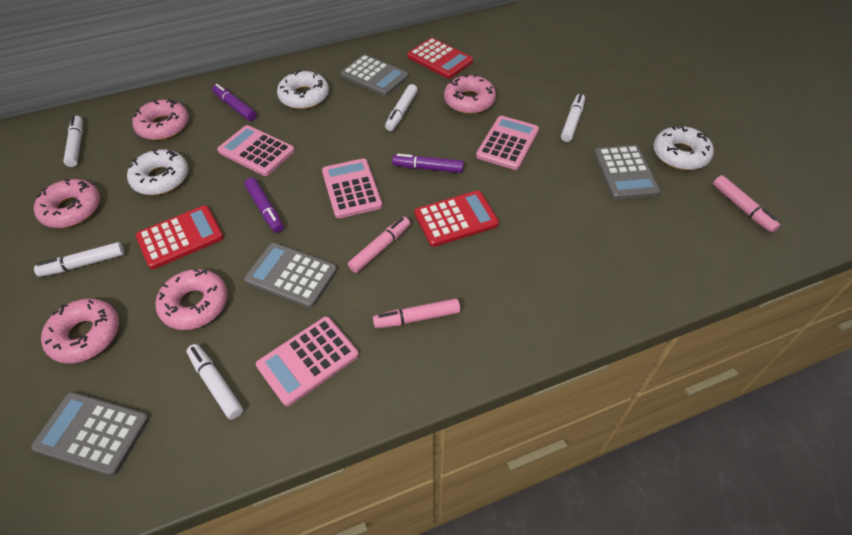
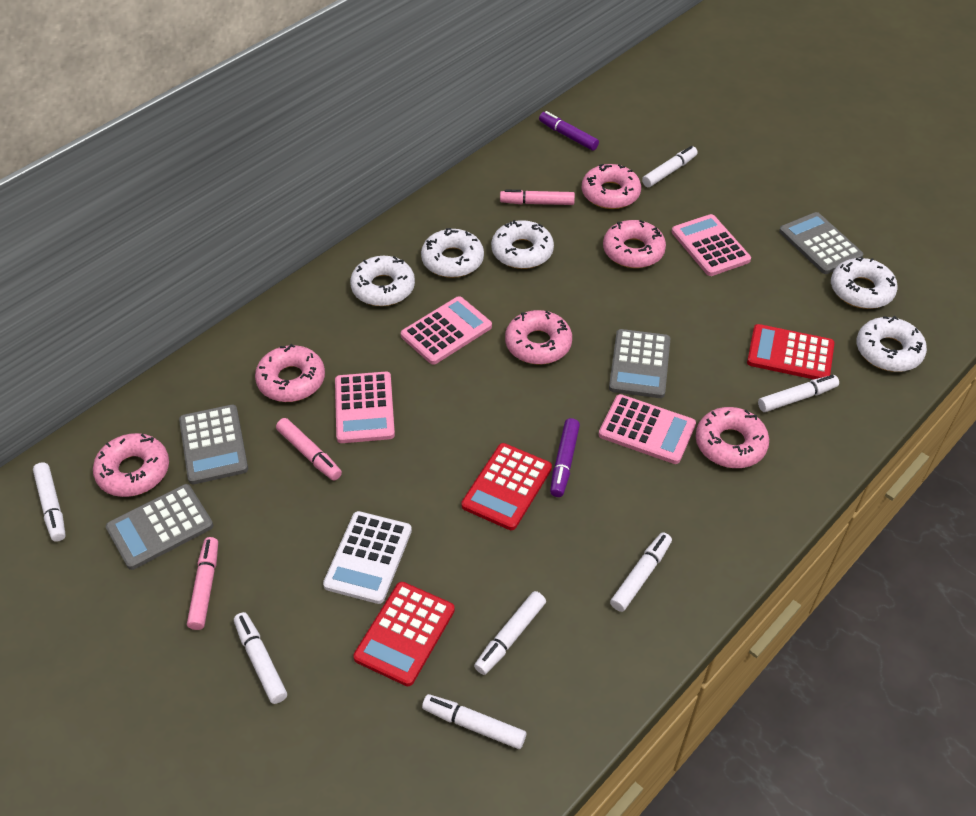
pink donut: 5 -> 6
purple marker: 3 -> 2
white calculator: 0 -> 1
white donut: 3 -> 5
white marker: 5 -> 7

